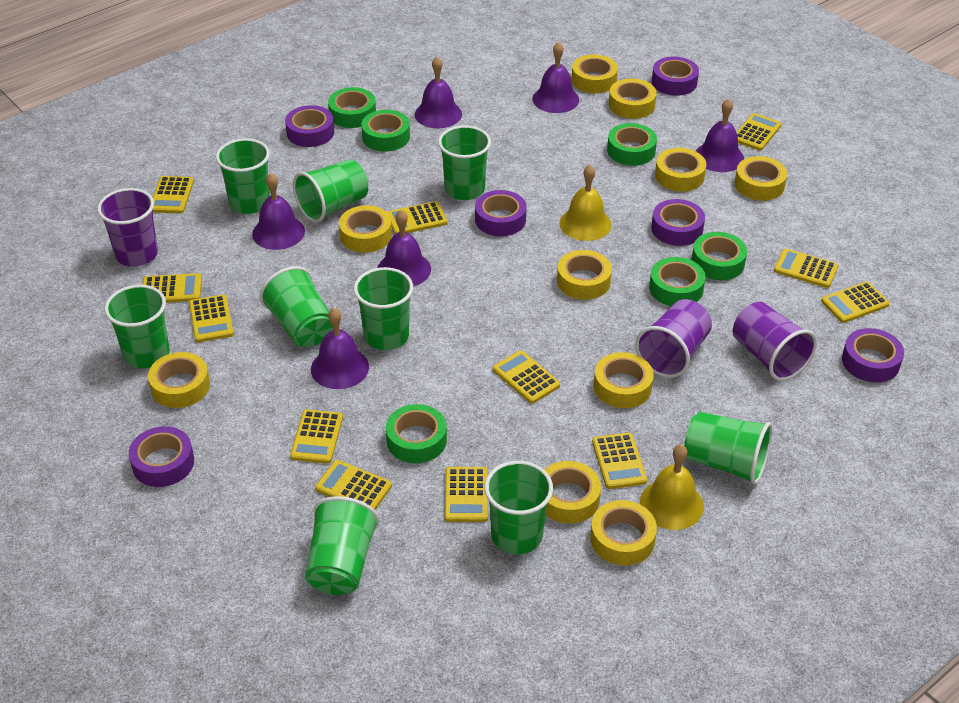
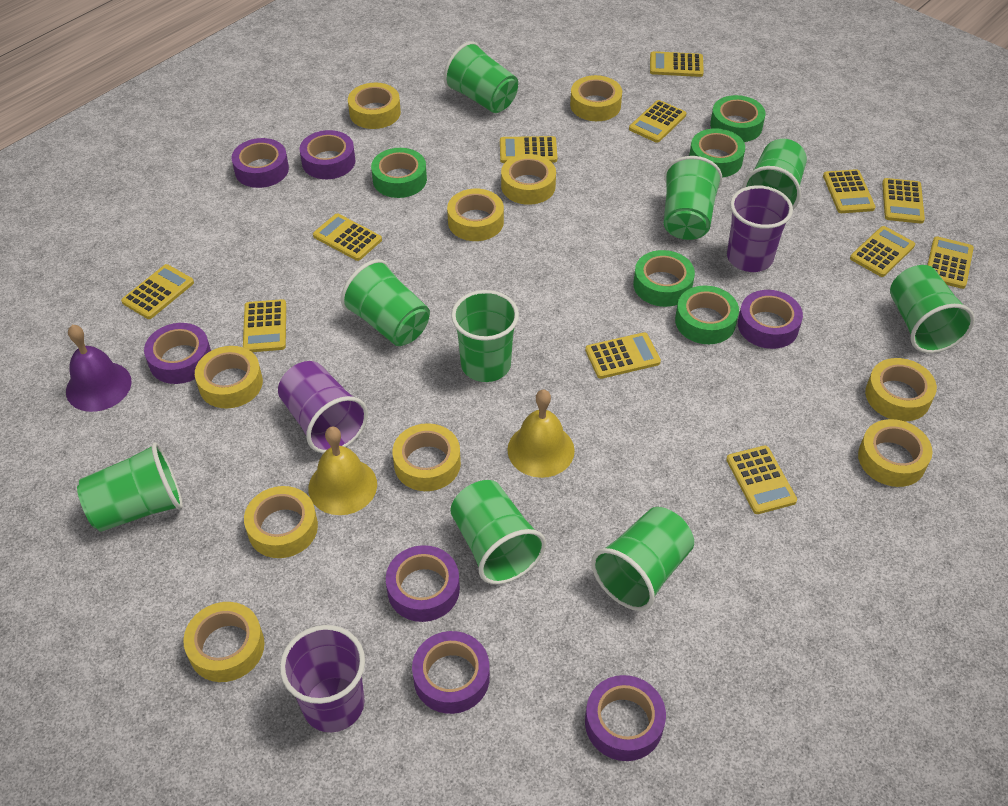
green tape: 6 -> 5
purple bell: 6 -> 1
purple tape: 6 -> 7

